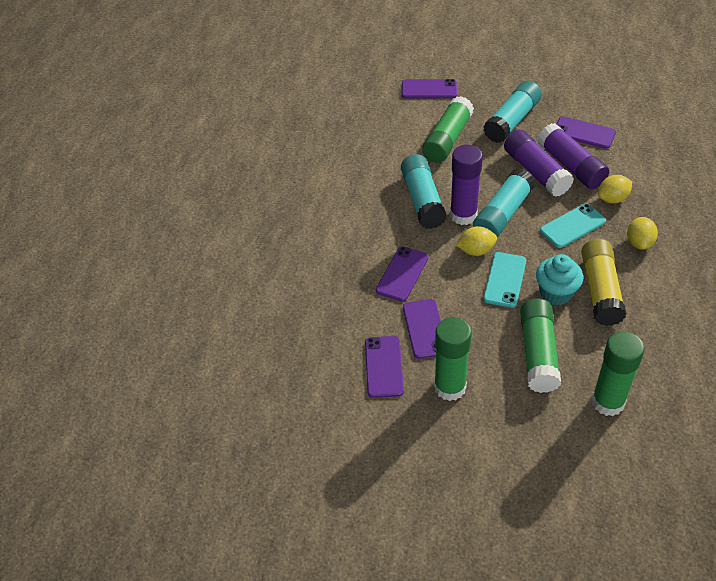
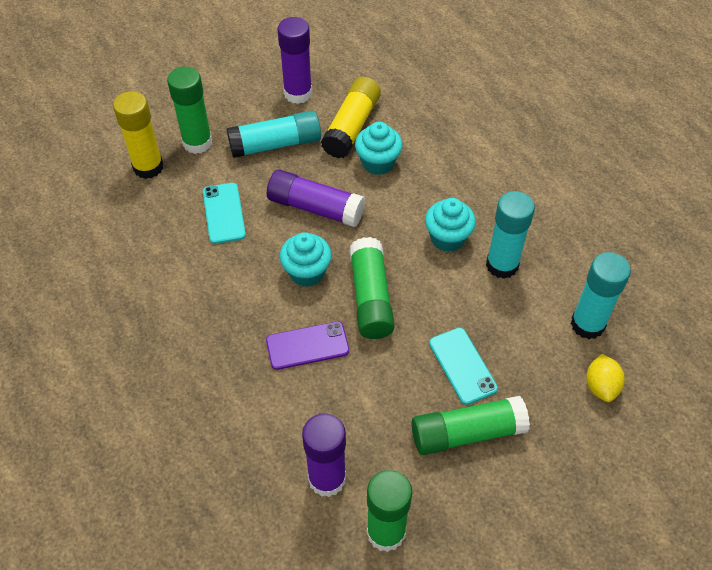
purple phone: 5 -> 1
turquoise cupcake: 1 -> 3
yellow glue stick: 1 -> 2
yellow lemon: 3 -> 1

